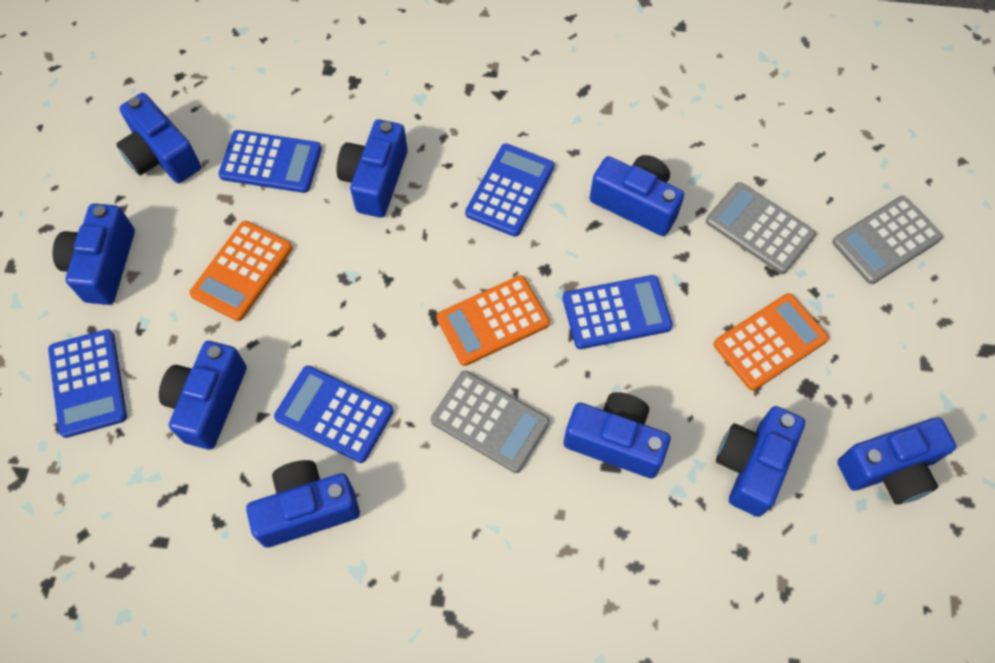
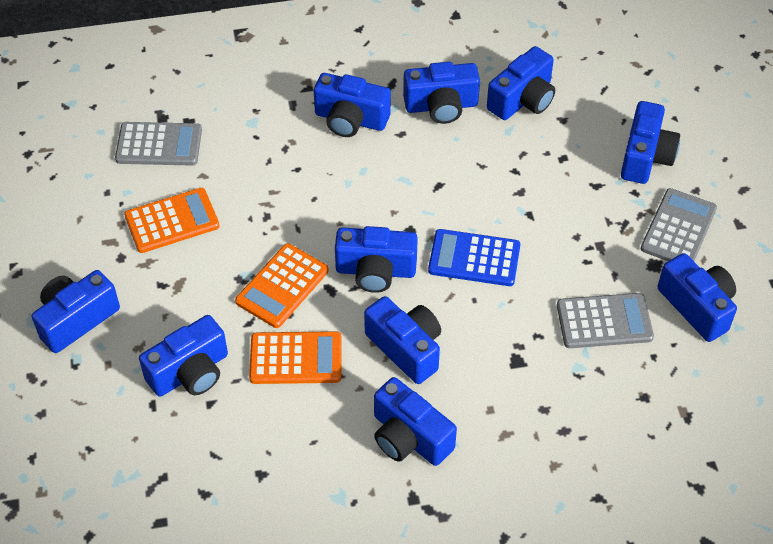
blue calculator: 5 -> 1
blue camera: 9 -> 10

